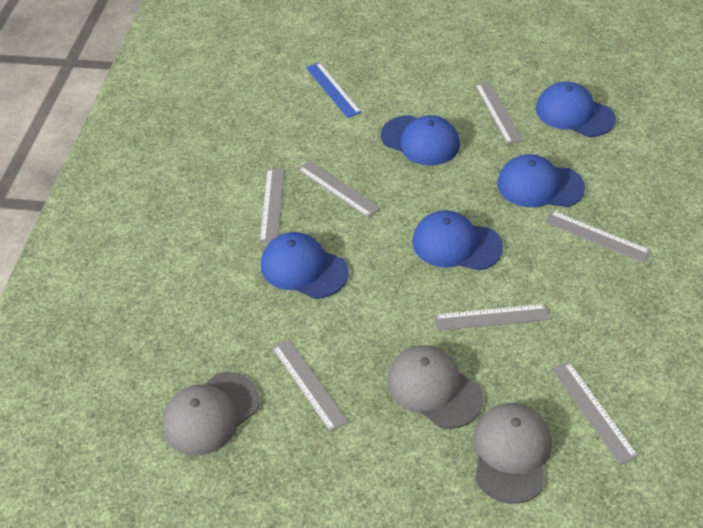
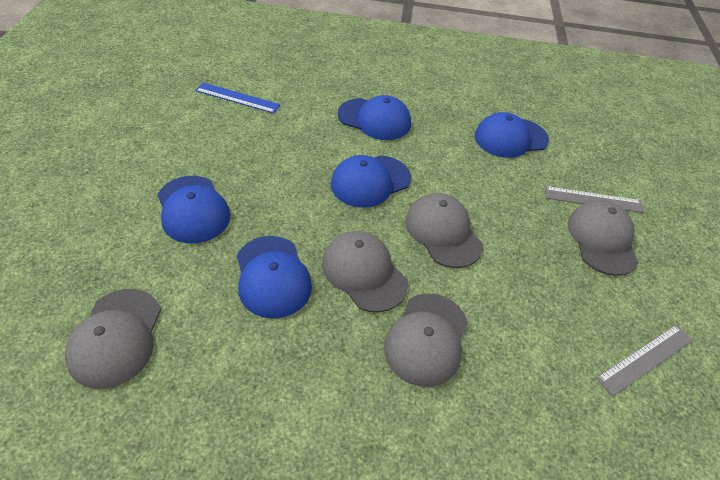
grey cap: 3 -> 5
grey ruler: 7 -> 2

